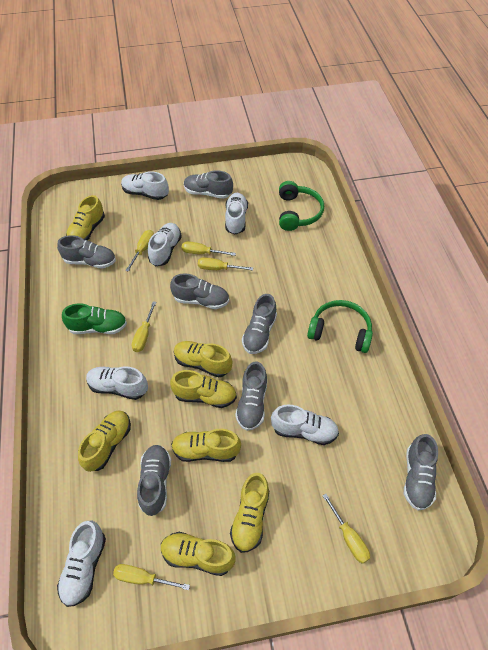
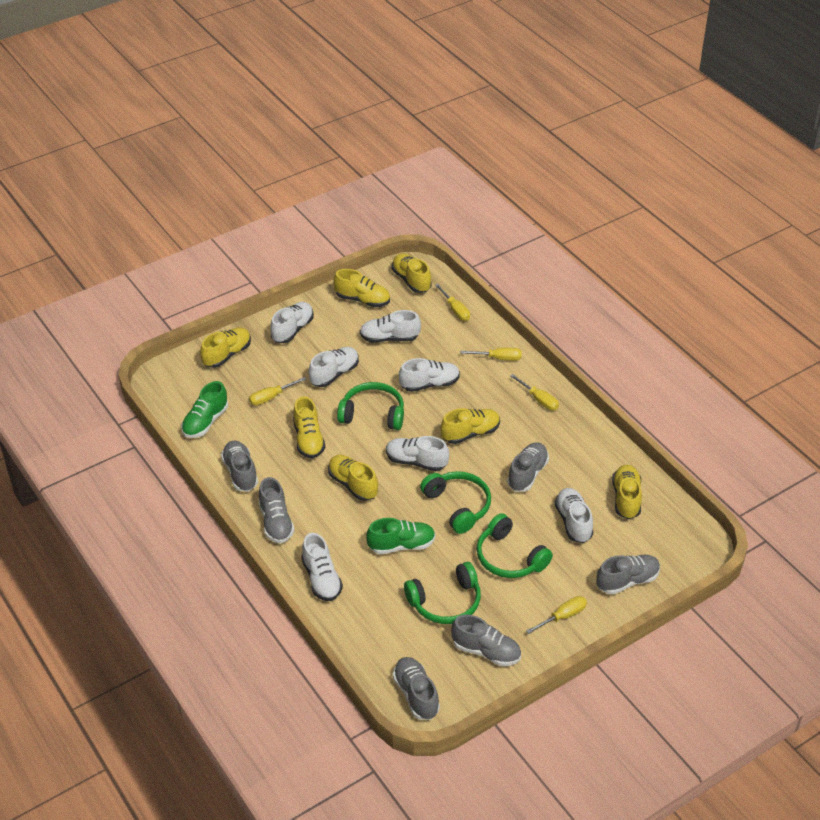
green headphones: 2 -> 4
green shoe: 1 -> 2
grey shoe: 7 -> 6
white shoe: 6 -> 7
yellow screwdriver: 6 -> 5

